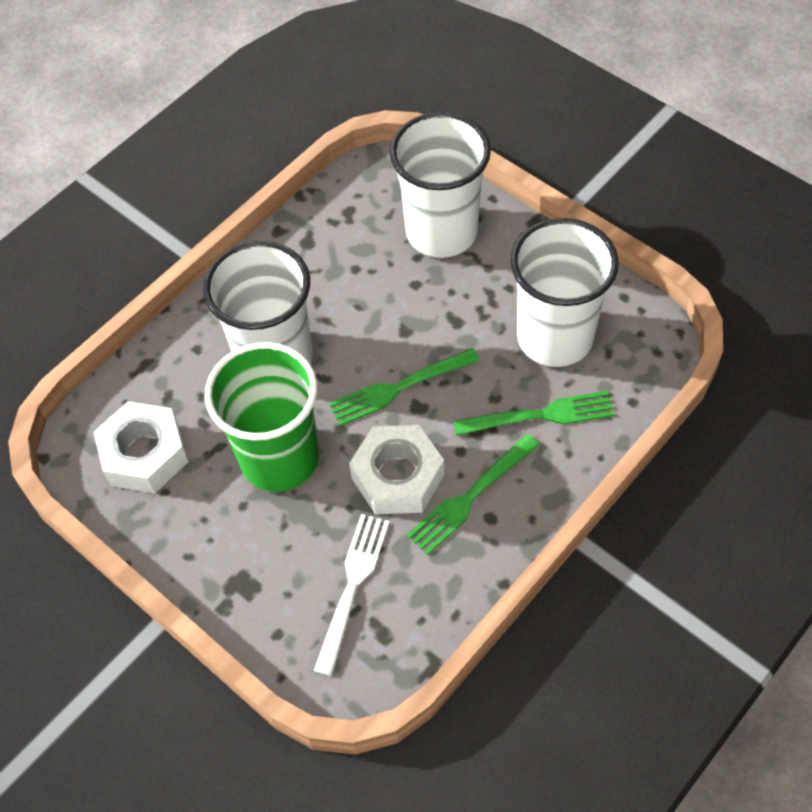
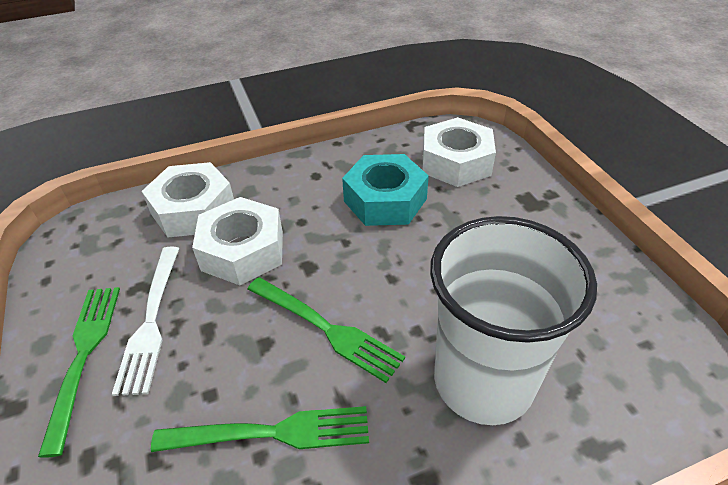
green cup: 1 -> 0
turquoise nut: 0 -> 1
white cup: 3 -> 1
white nut: 2 -> 3

